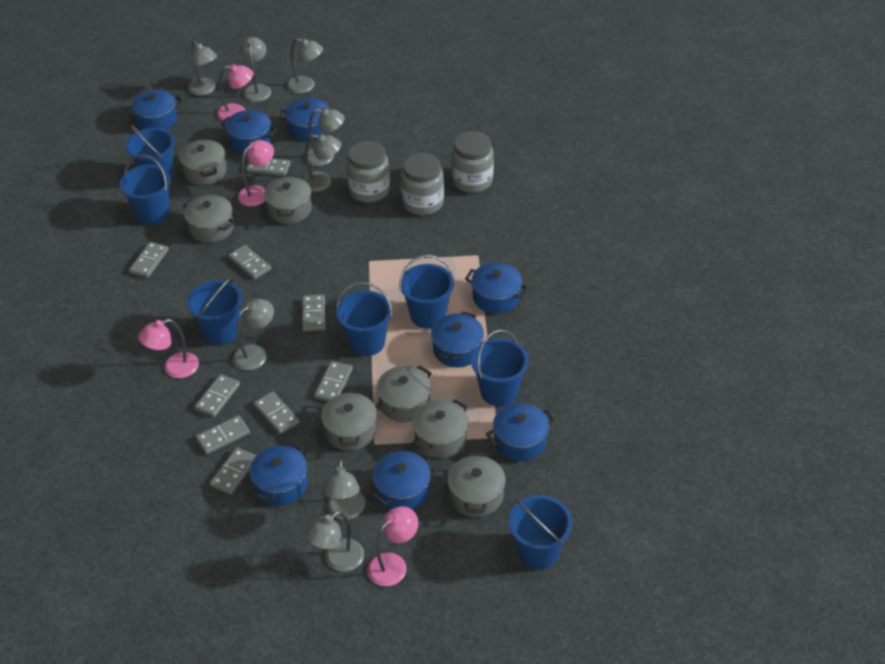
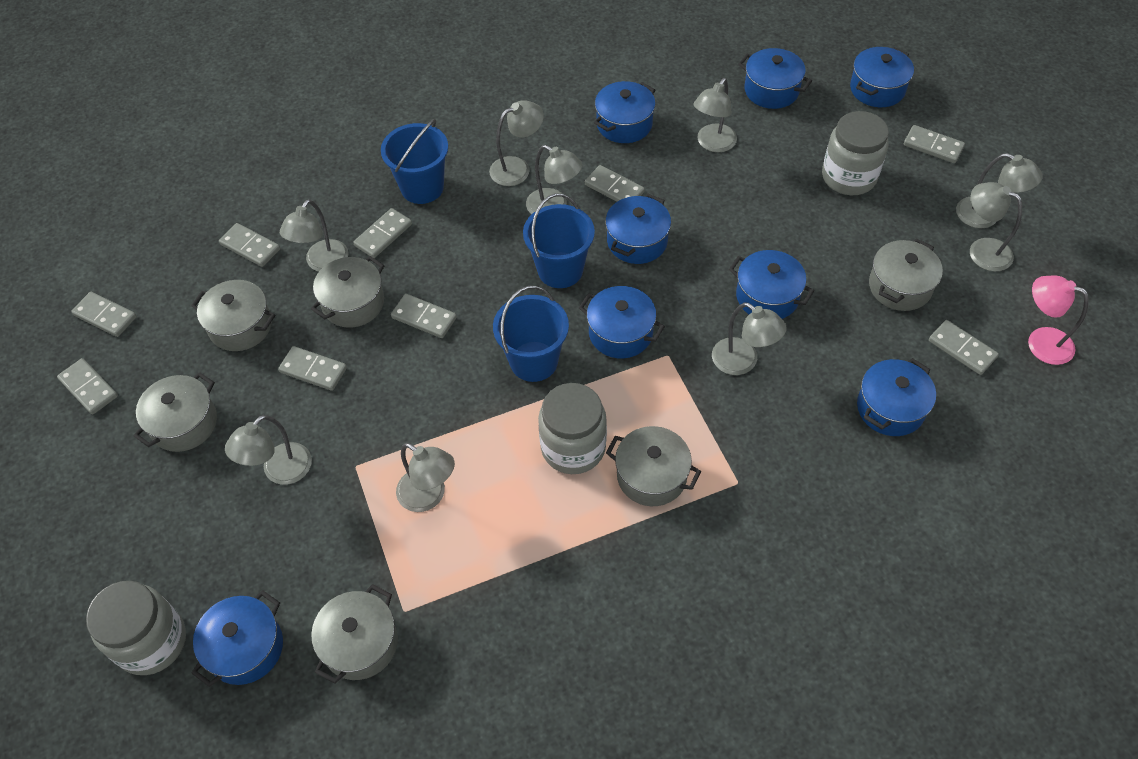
blue bucket: 7 -> 3
grey lamp: 8 -> 9
grey pot: 7 -> 6
pink lamp: 4 -> 1

